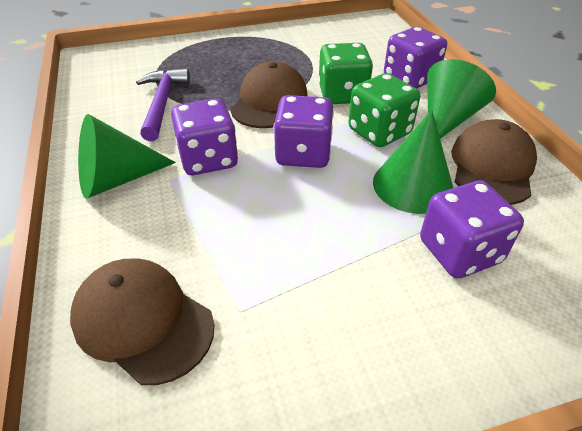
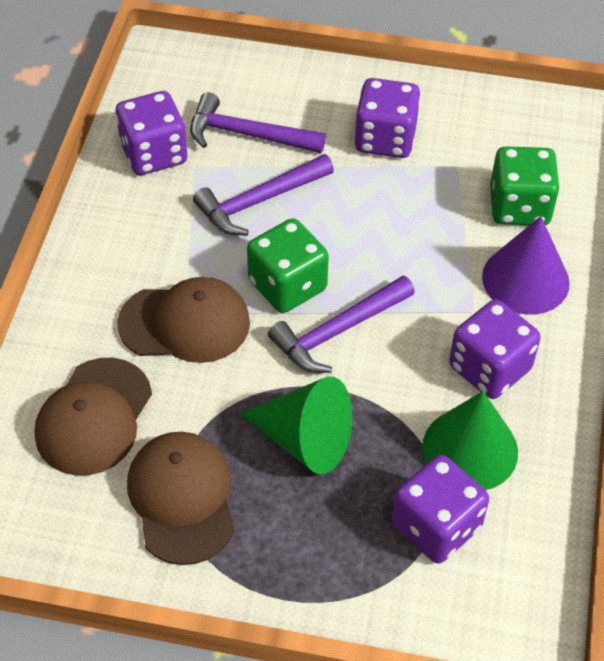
green cone: 3 -> 2
purple cone: 0 -> 1
purple hammer: 1 -> 3

